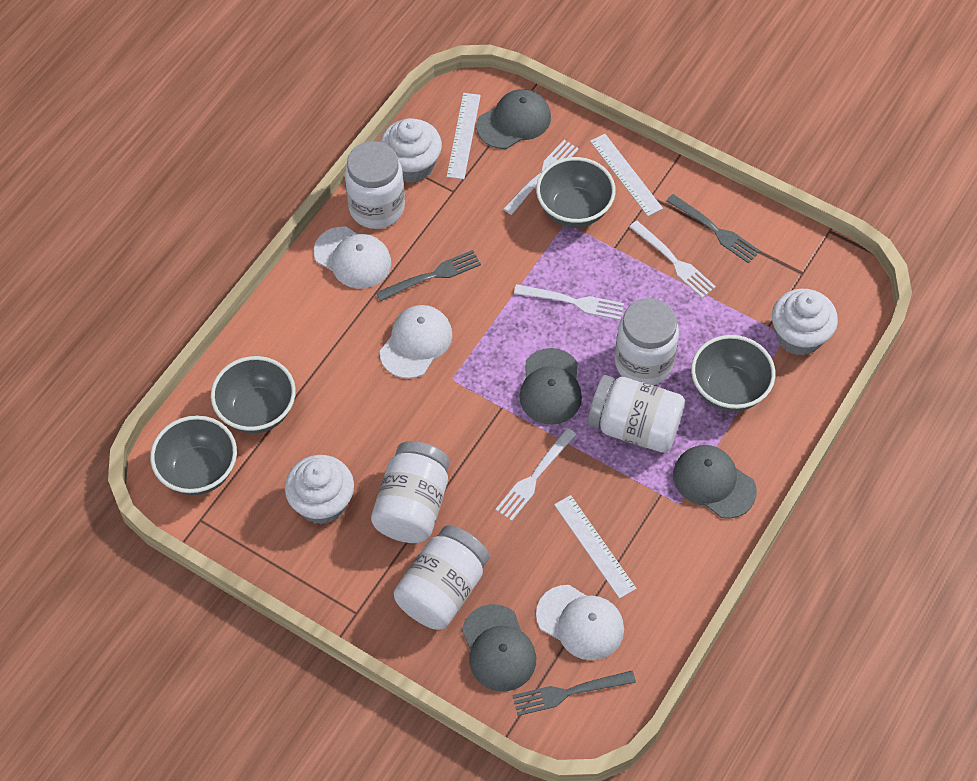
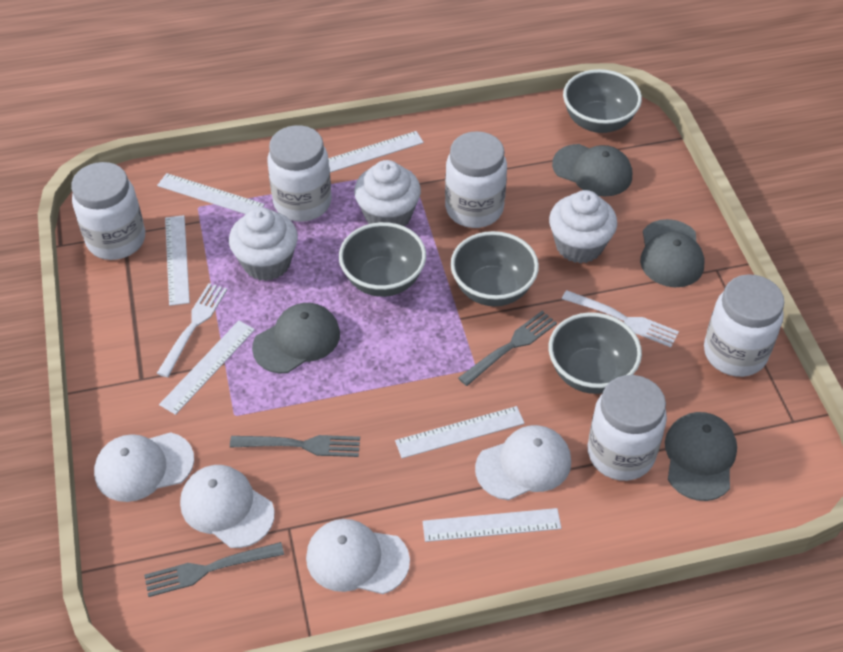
white cap: 3 -> 4
white fork: 4 -> 2
white ruler: 3 -> 6

